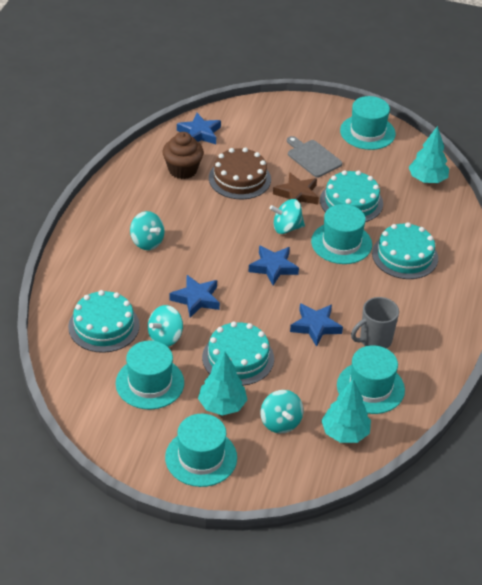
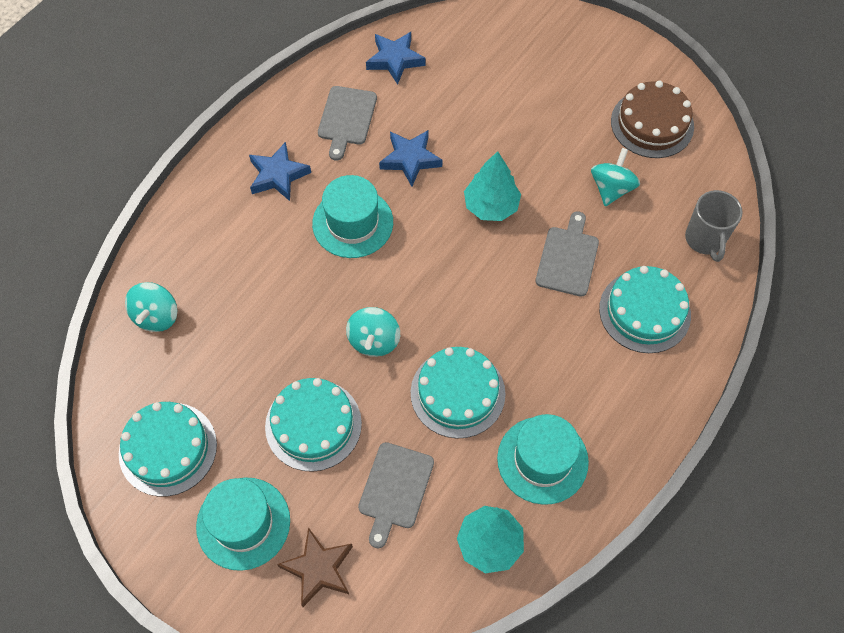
blue star: 4 -> 3
brown cupcake: 1 -> 0
grey cutting board: 1 -> 3
turquoise hat: 5 -> 3
turquoise spinning top: 4 -> 3
turquoise tree: 3 -> 2

